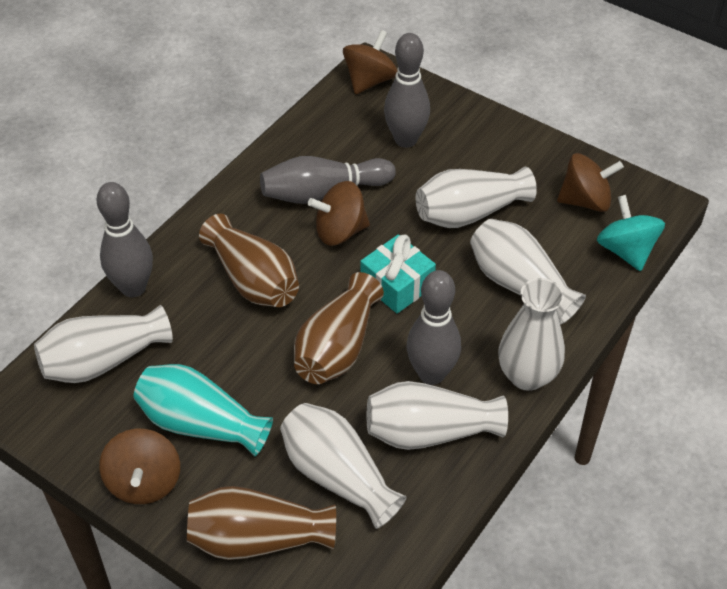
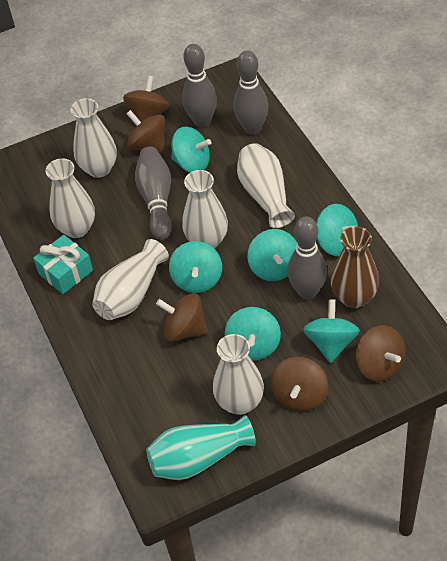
brown spinning top: 4 -> 5
brown vase: 3 -> 1
turquoise spinning top: 1 -> 6

